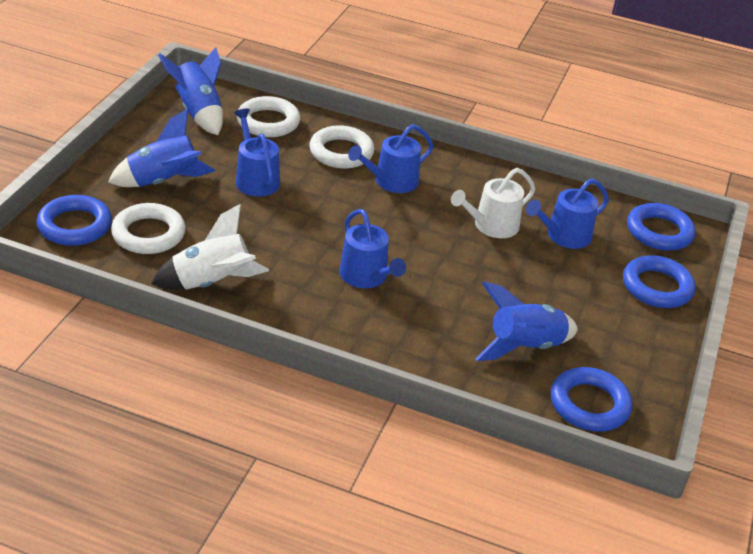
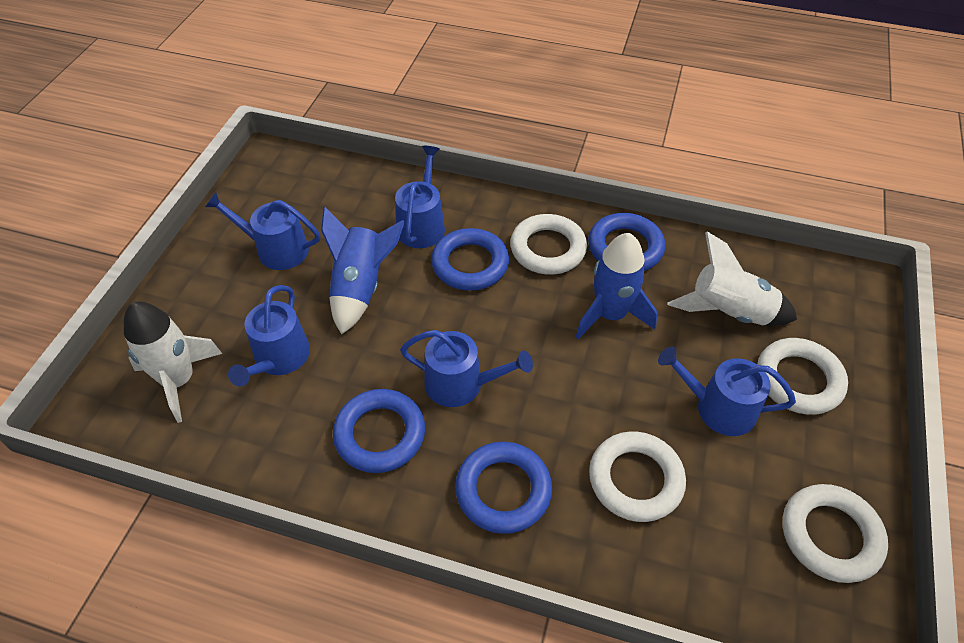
blue rocket: 3 -> 2
blue watering can: 4 -> 5
white ring: 3 -> 4
white rocket: 1 -> 2
white watering can: 1 -> 0

